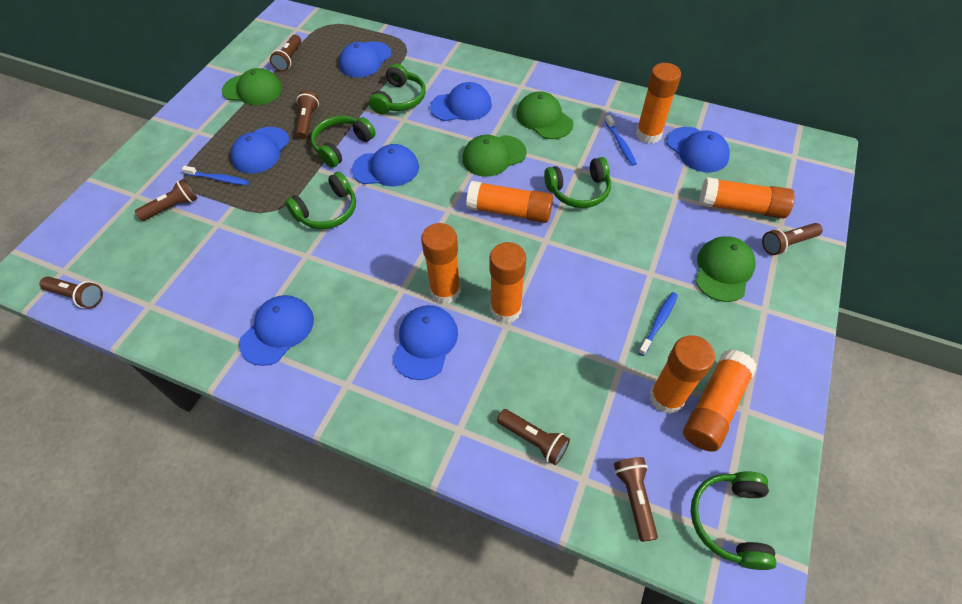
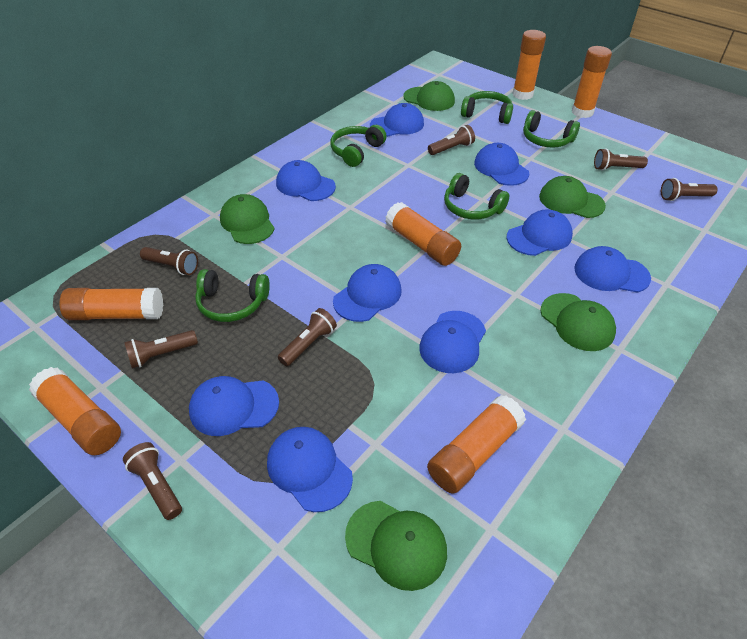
blue cap: 7 -> 9
blue toothbrush: 3 -> 0
green cap: 4 -> 5
orange glue stick: 7 -> 6

